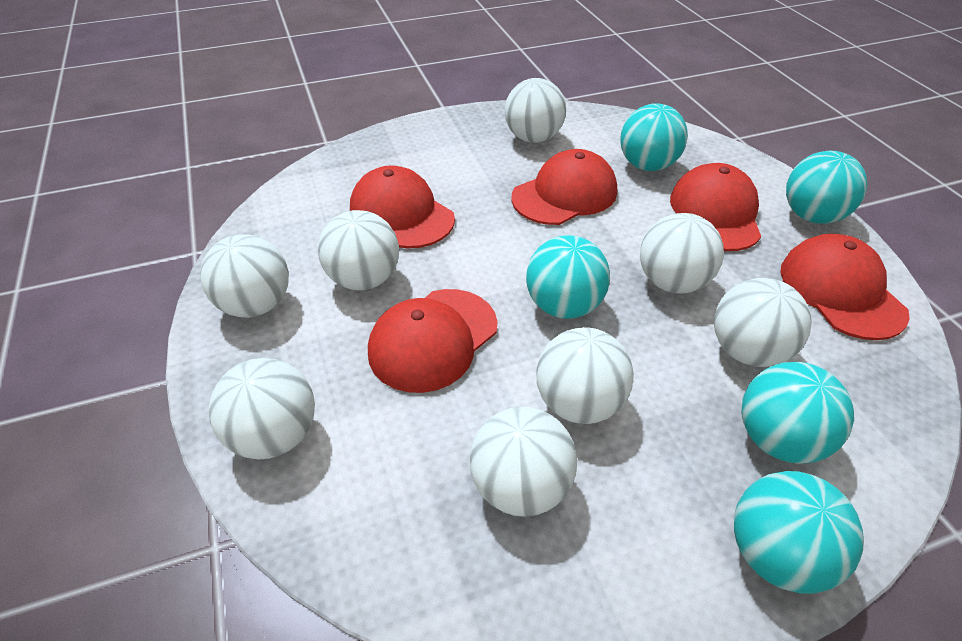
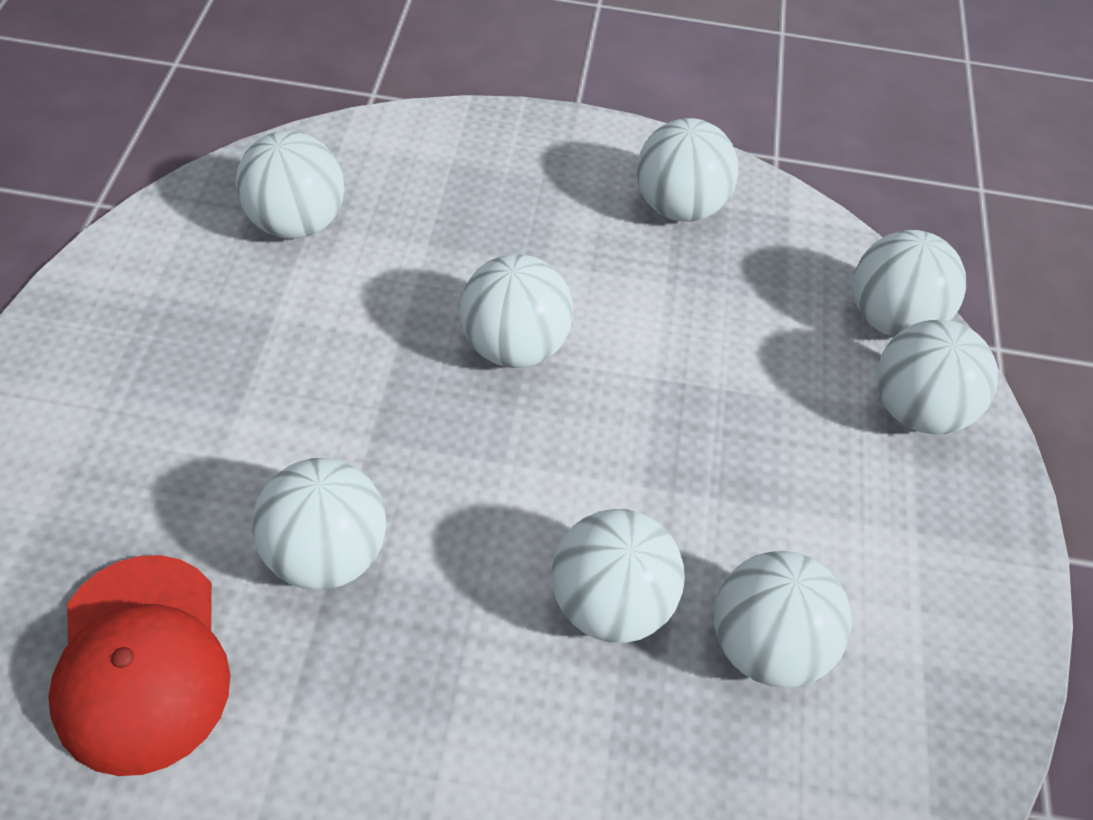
red cap: 5 -> 1
turquoise ball: 5 -> 0

